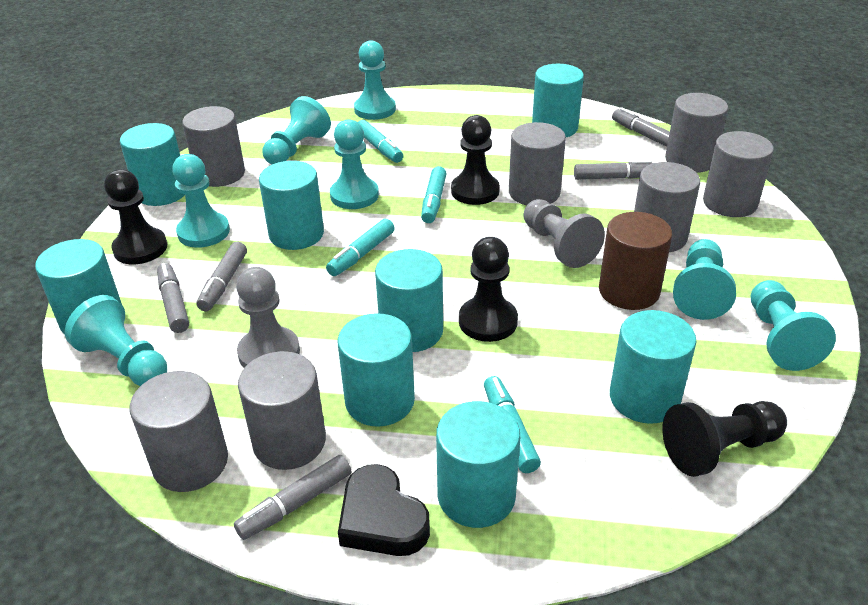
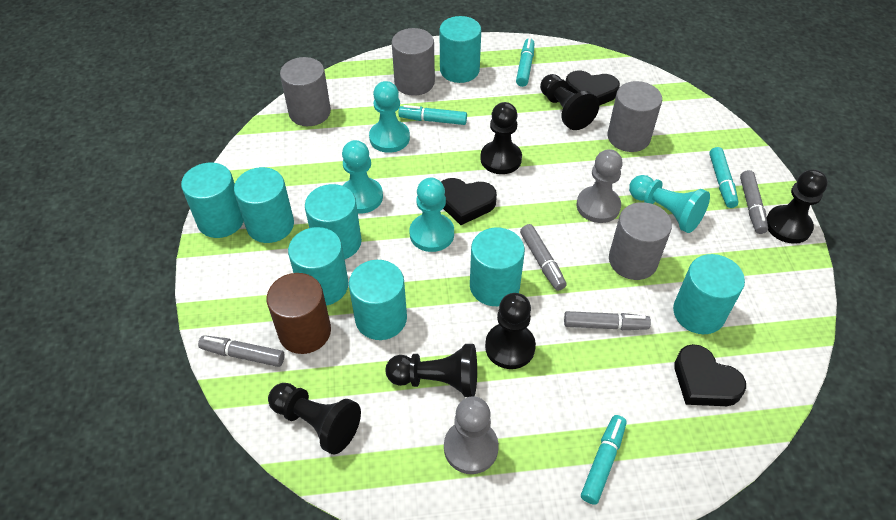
black heart: 1 -> 3
black pawn: 4 -> 6
grey cylinder: 7 -> 4
grey marker: 5 -> 4
turquoise pawn: 7 -> 4

